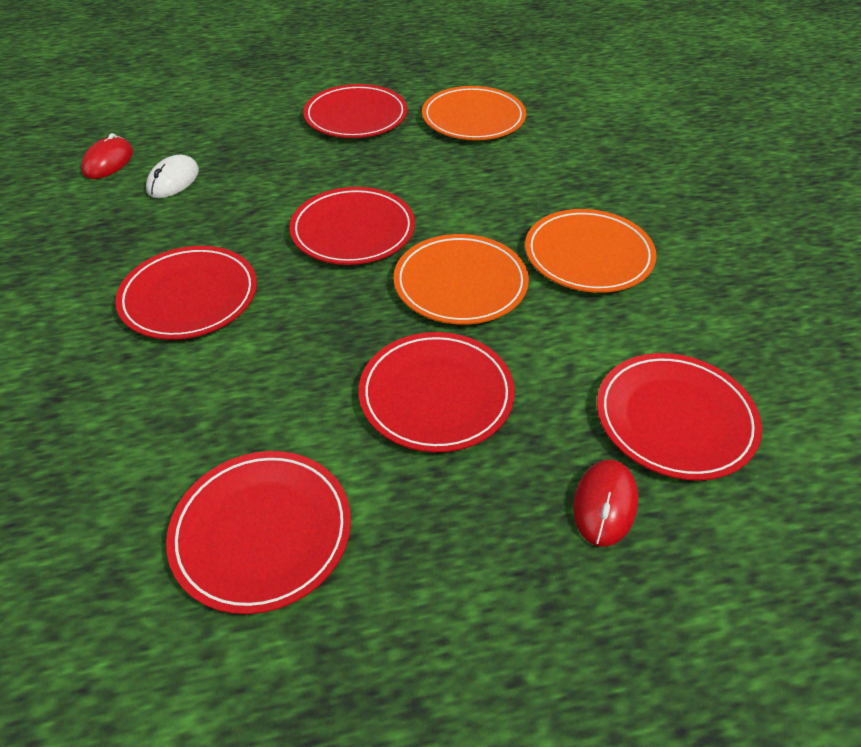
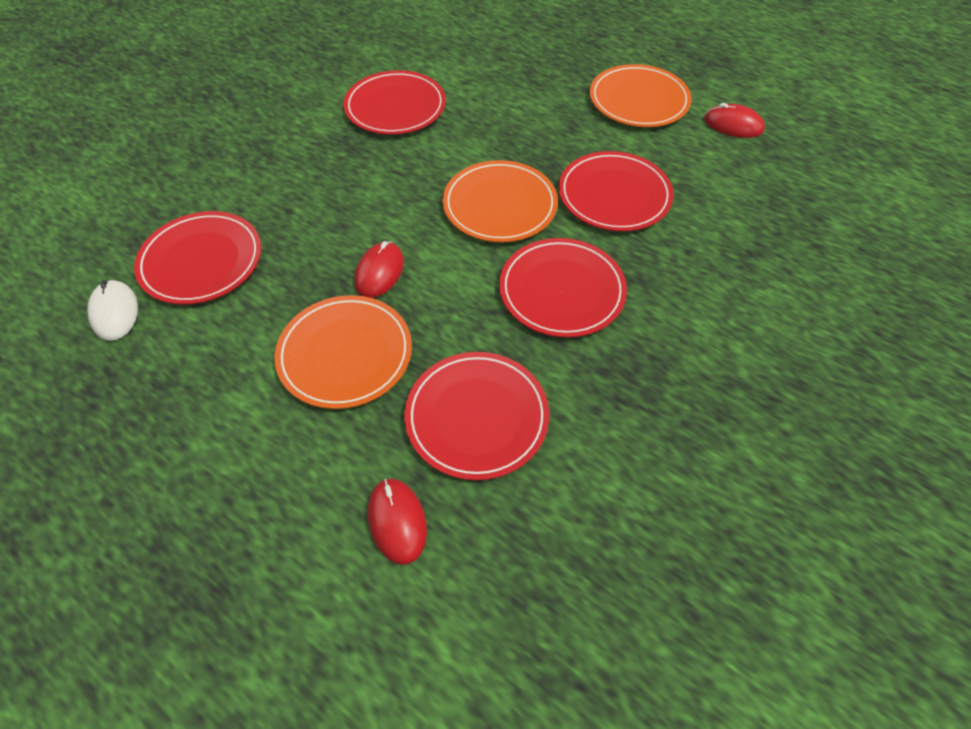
red mouse: 2 -> 3
red plate: 6 -> 5

